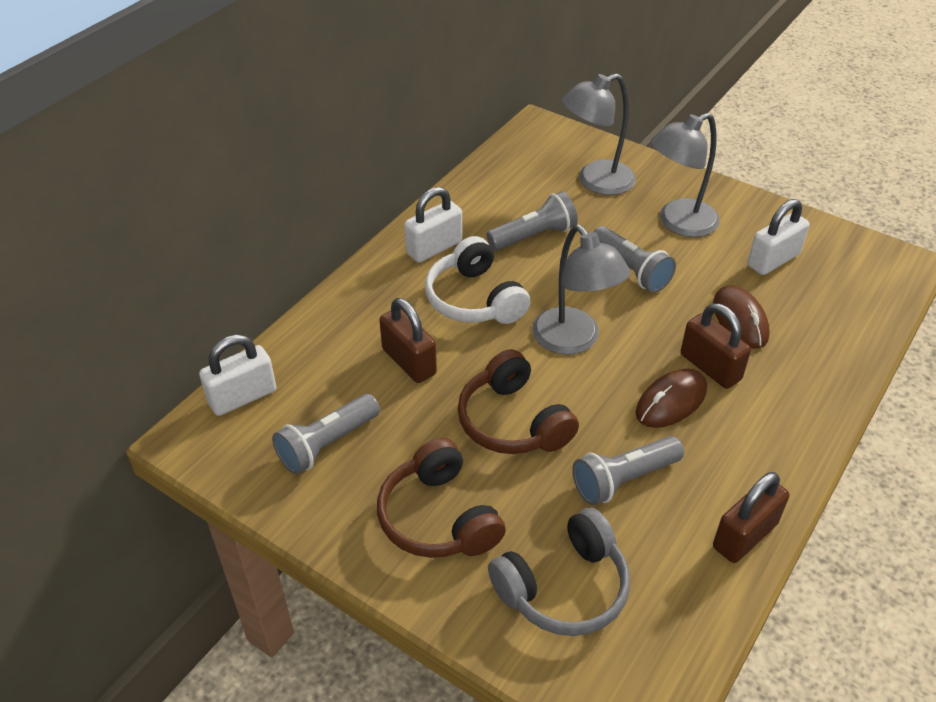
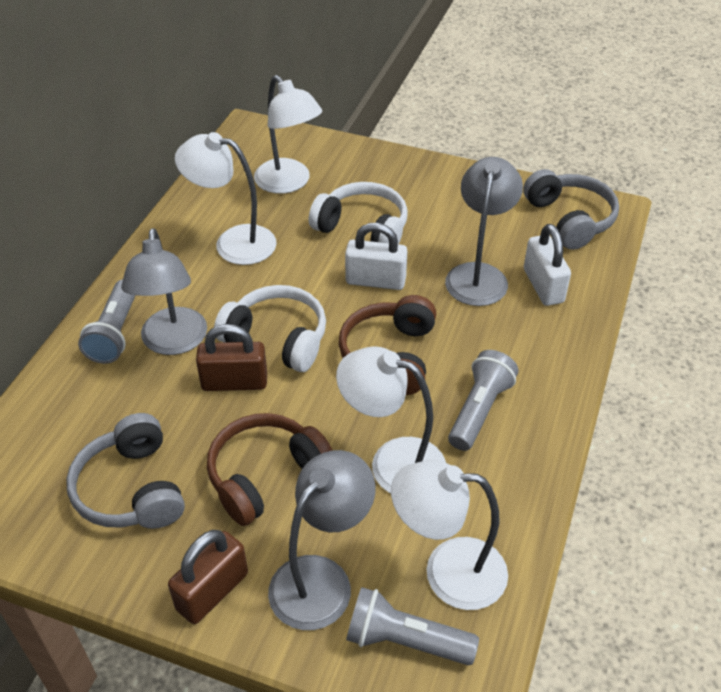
brown mouse: 2 -> 0
brown padlock: 3 -> 2
grey flashlight: 4 -> 3
grey headphones: 1 -> 2
white headphones: 1 -> 2
white lamp: 0 -> 4
white padlock: 3 -> 2

